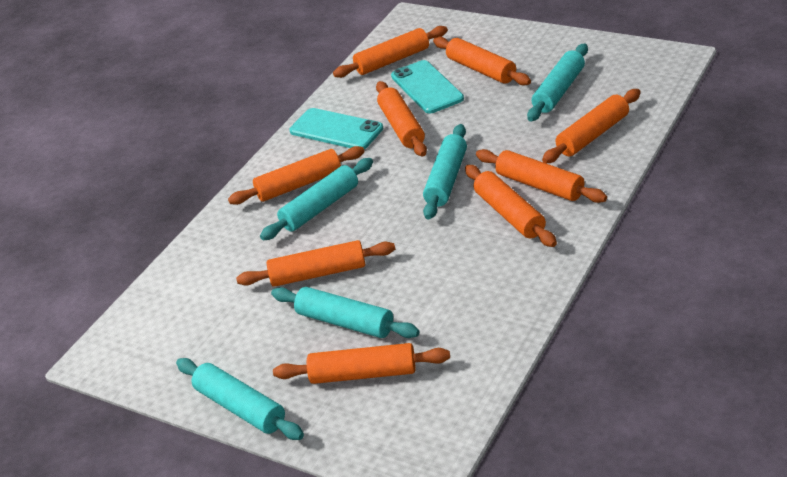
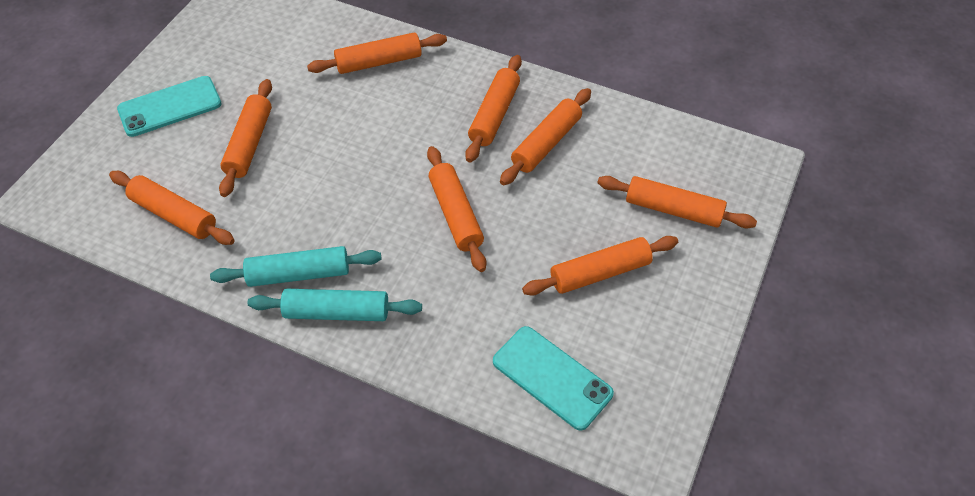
orange rolling pin: 9 -> 8
turquoise rolling pin: 5 -> 2

